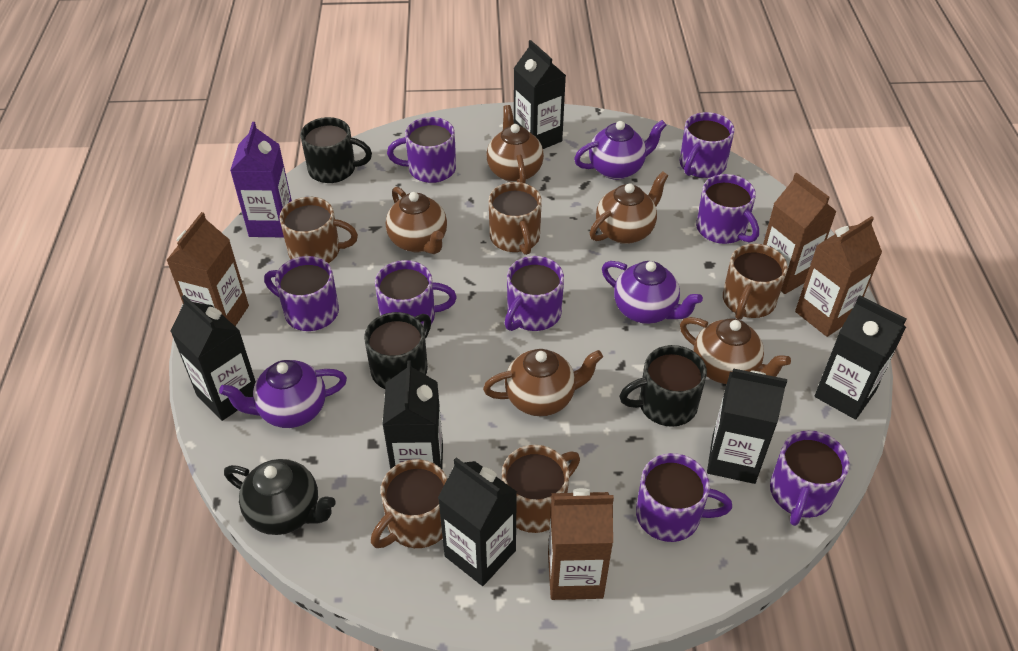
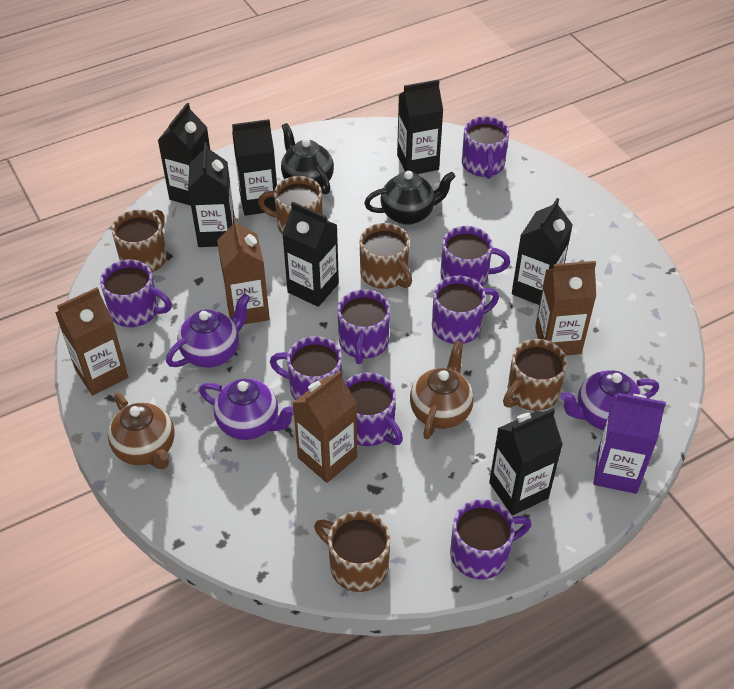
black carton: 6 -> 7
black mug: 3 -> 0
black teapot: 1 -> 2
brown teapot: 5 -> 2

